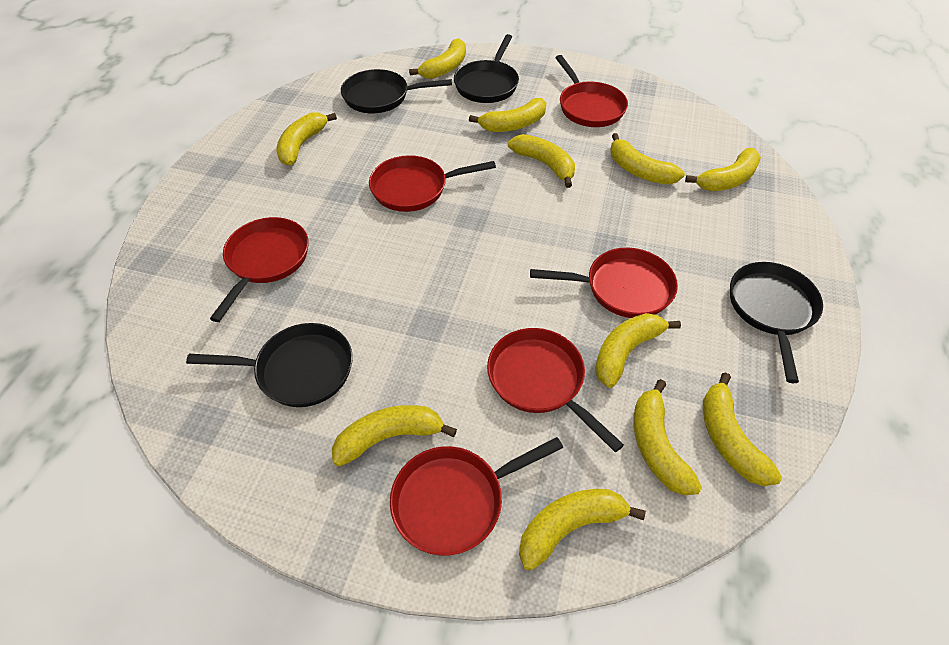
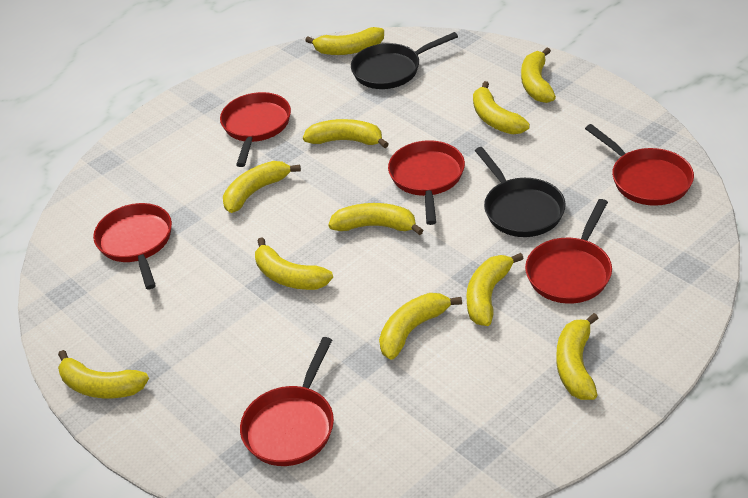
black pan: 4 -> 2

